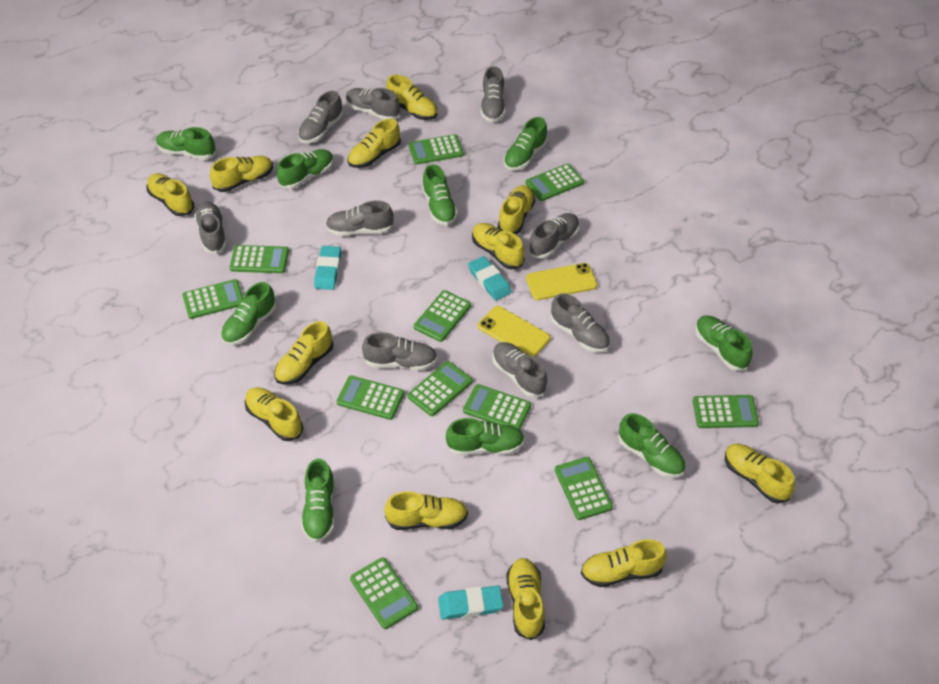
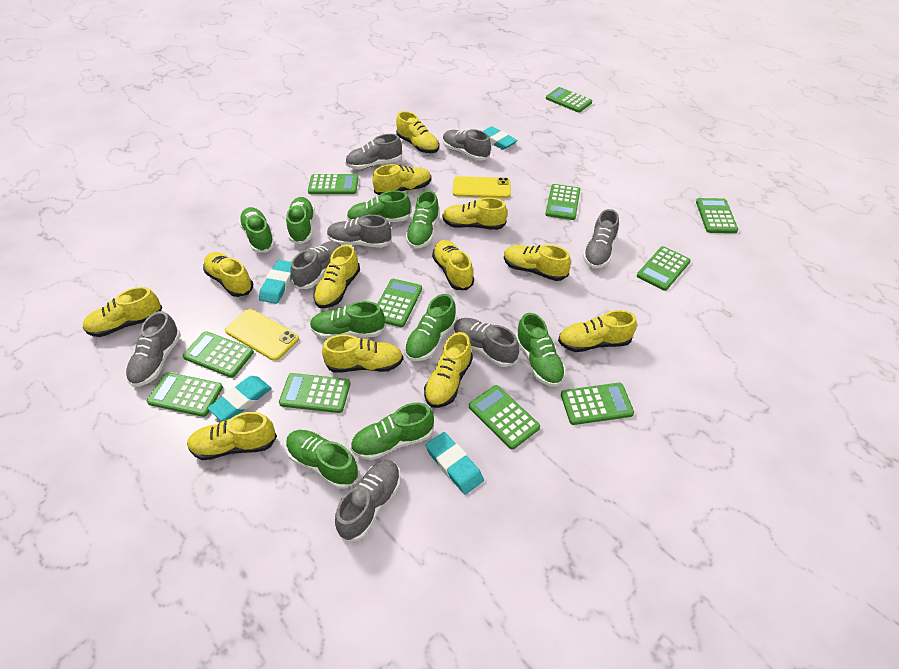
grey shoe: 9 -> 8
turquoise eraser: 3 -> 4

